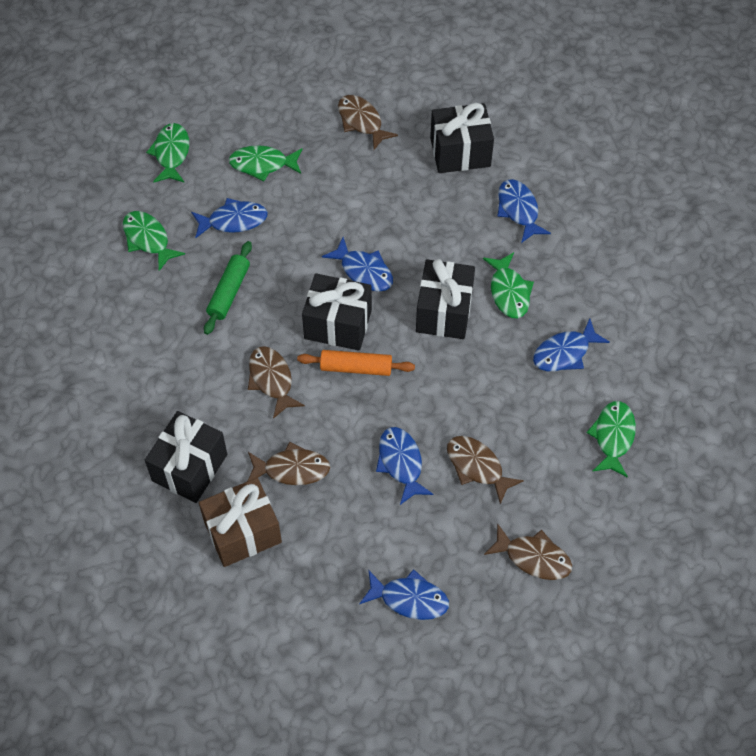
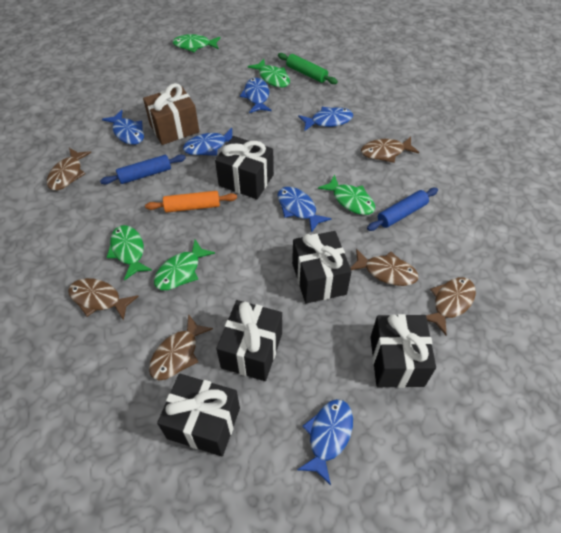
black gift: 4 -> 5
blue rolling pin: 0 -> 2
brown fish: 5 -> 6

